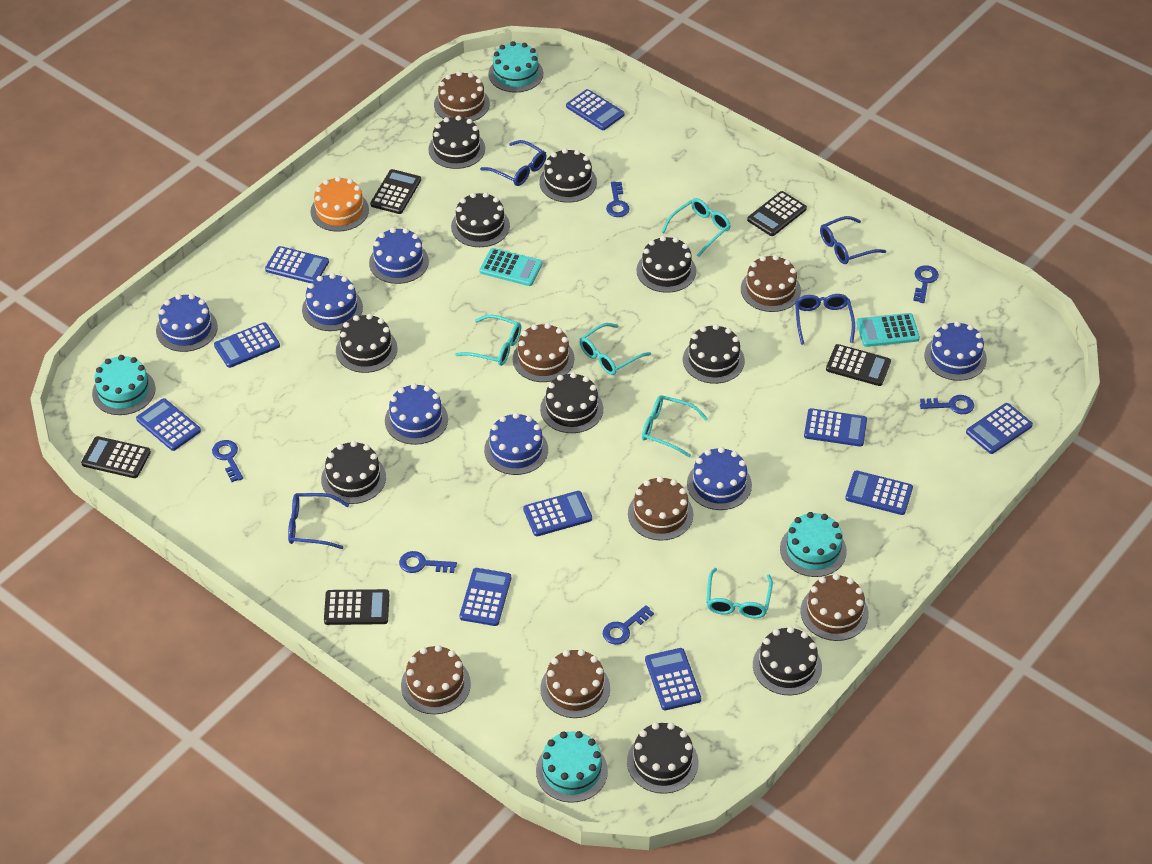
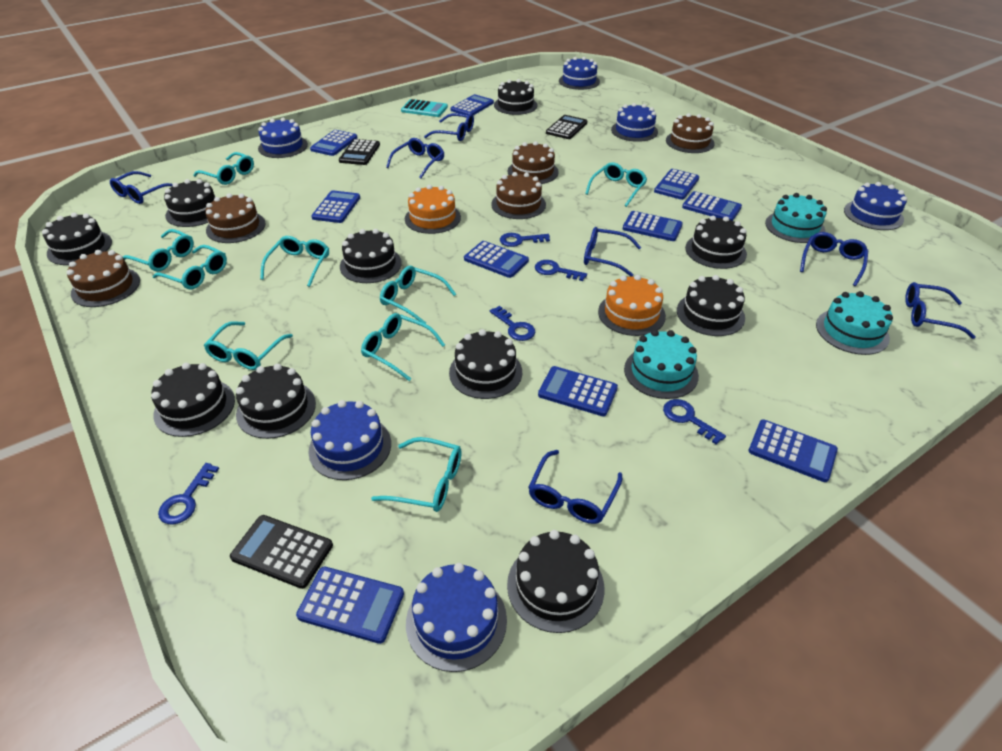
black calculator: 5 -> 3
blue cake: 7 -> 6
blue glasses: 4 -> 7
blue key: 6 -> 5
brown cake: 7 -> 5
orange cake: 1 -> 2
turquoise cake: 4 -> 3
turquoise calculator: 2 -> 1
turquoise glasses: 5 -> 9

